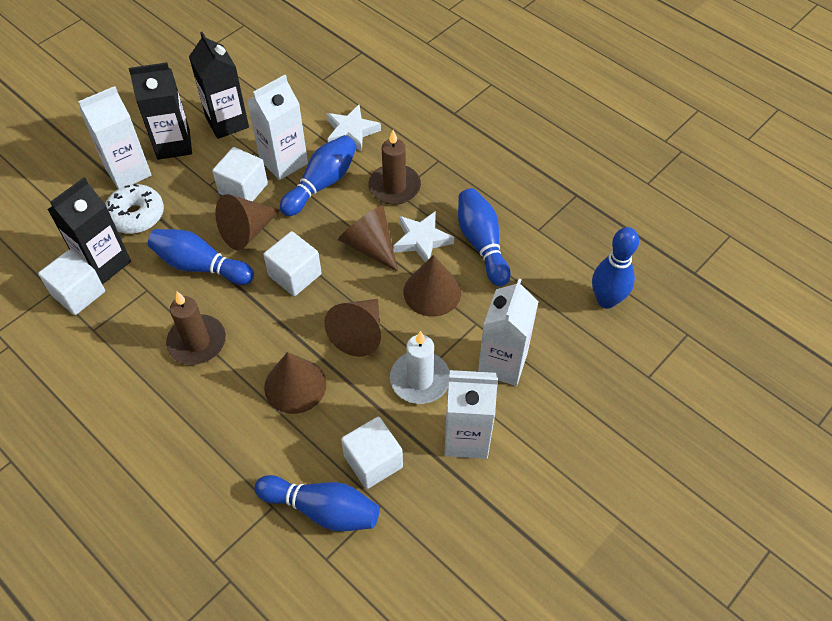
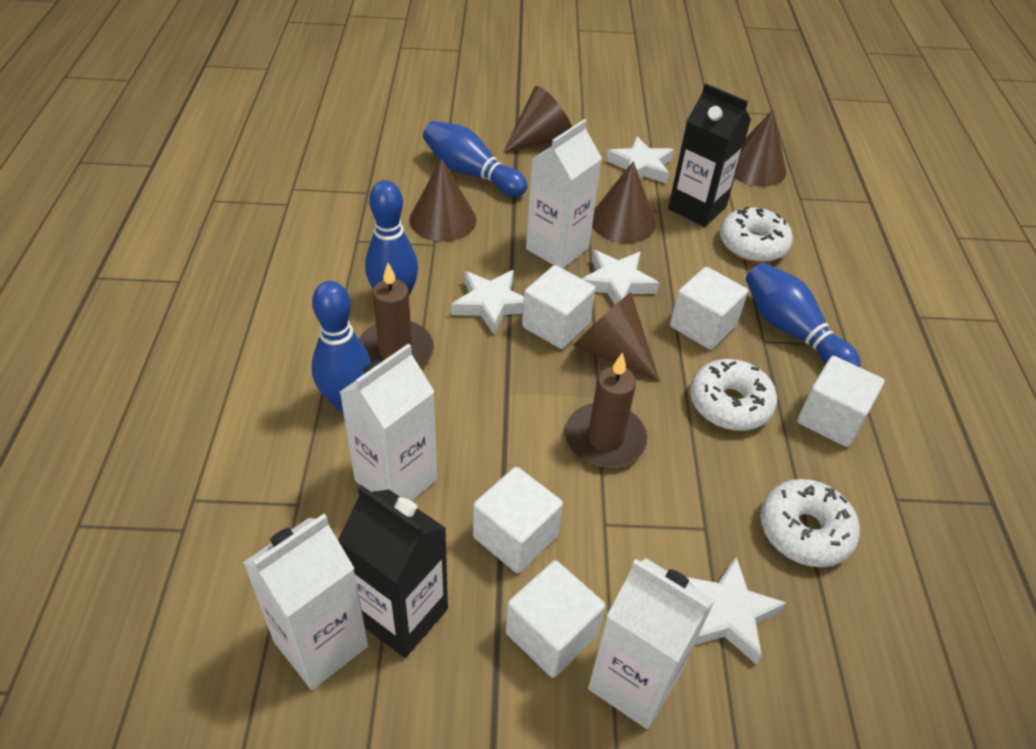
black carton: 3 -> 2
blue bowling pin: 5 -> 4
white candle: 1 -> 0
white cube: 4 -> 5
white donut: 1 -> 3
white star: 2 -> 4

